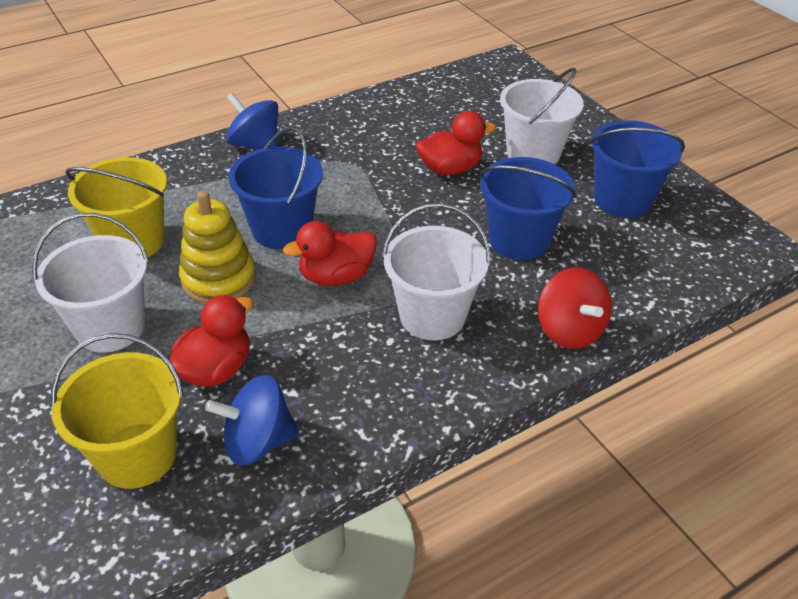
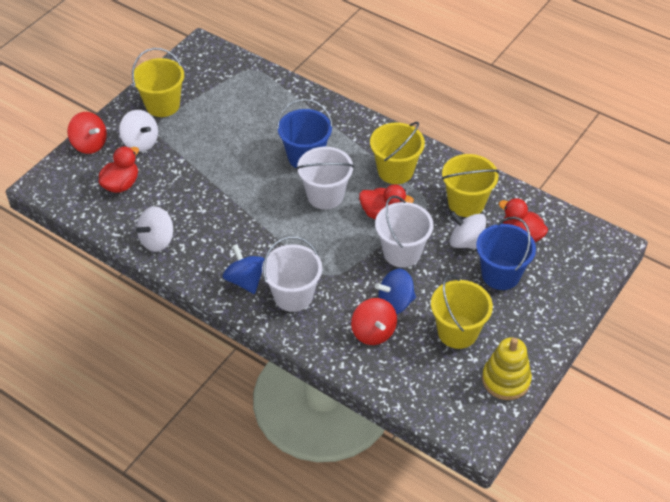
blue bucket: 3 -> 2
red spinning top: 1 -> 2
white spinning top: 0 -> 3
yellow bucket: 2 -> 4

